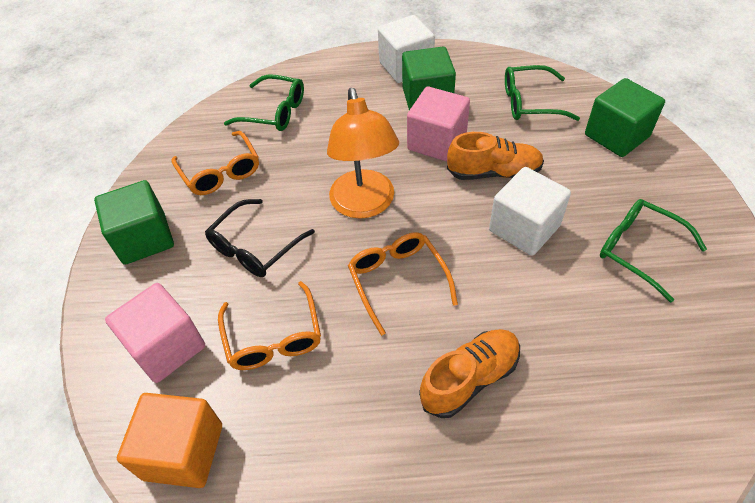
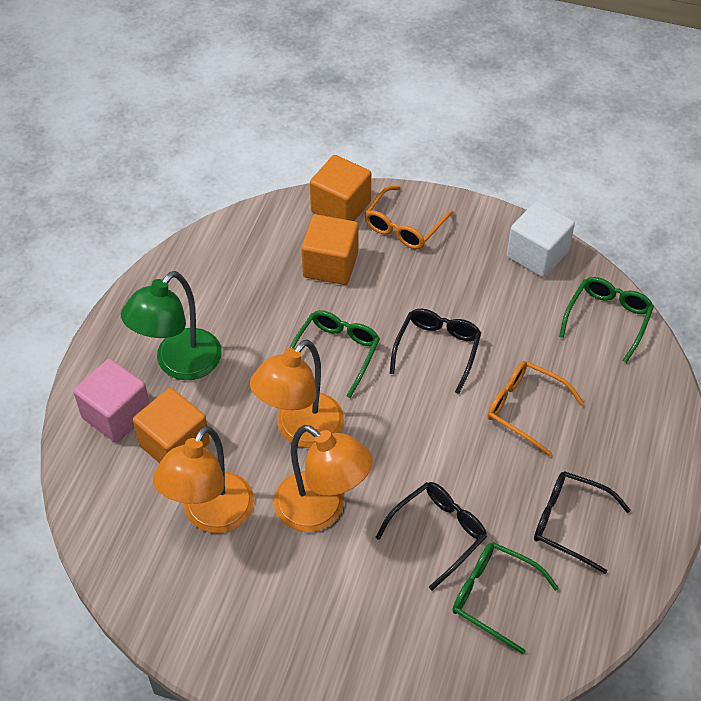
black glasses: 1 -> 3
green cube: 3 -> 0
green lamp: 0 -> 1
orange cube: 1 -> 3
orange glasses: 3 -> 2
orange lamp: 1 -> 3
orange shoe: 2 -> 0
pink cube: 2 -> 1
white cube: 2 -> 1

